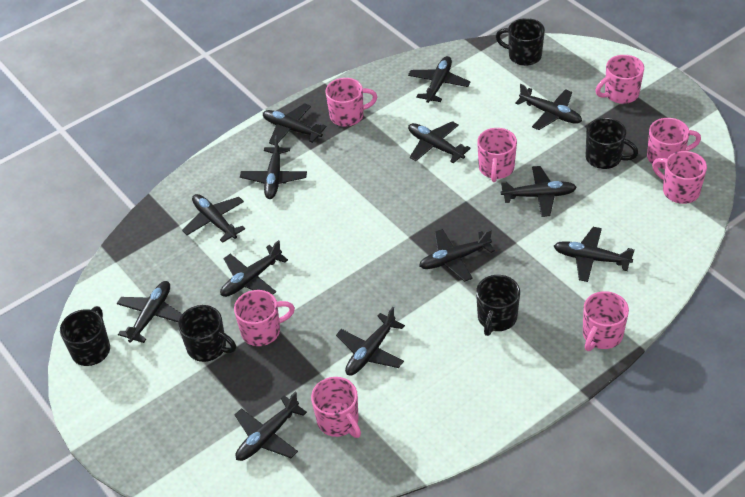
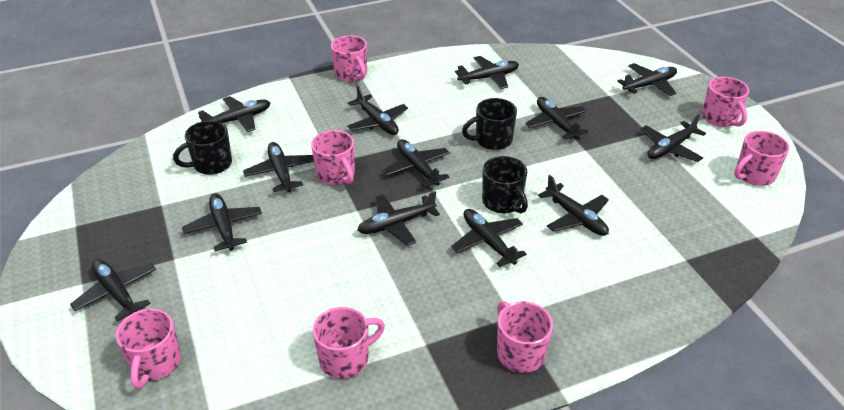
black mug: 5 -> 3
pink mug: 8 -> 7

